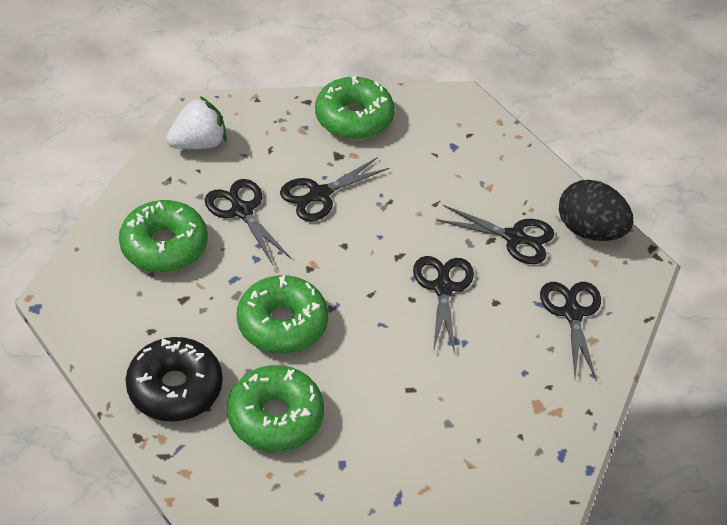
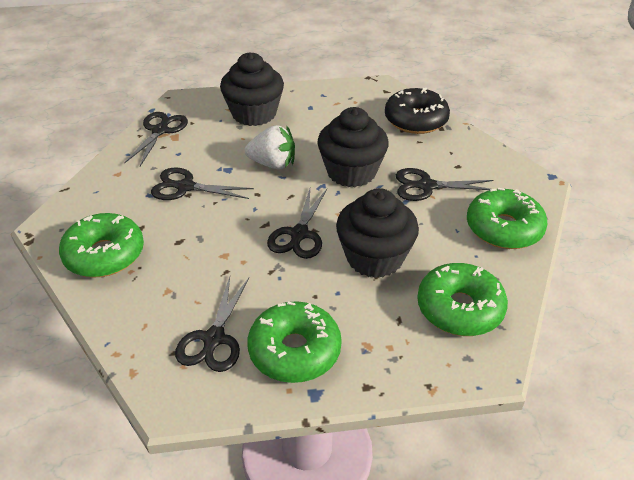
black cupcake: 0 -> 3
black egg: 1 -> 0

